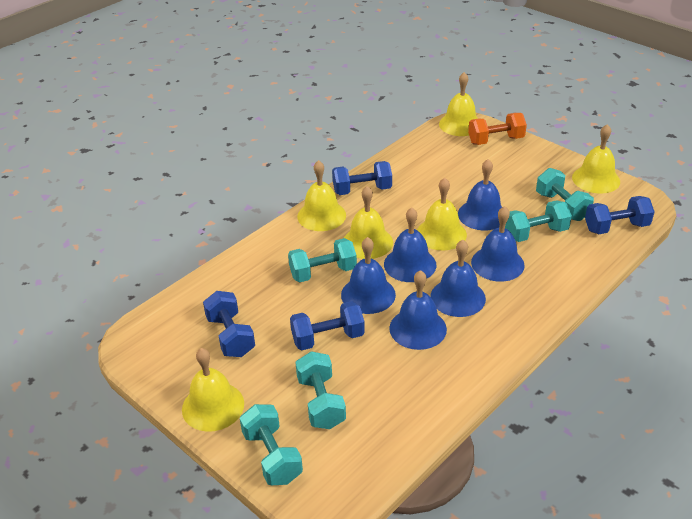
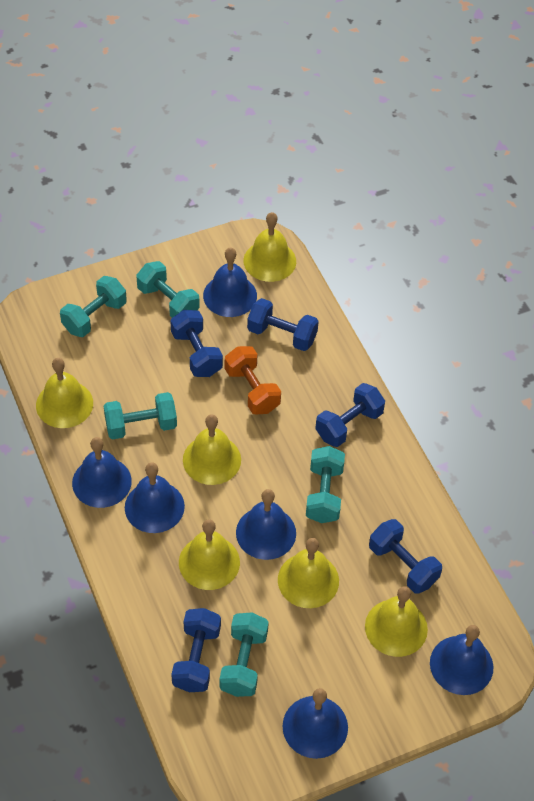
blue dumbbell: 4 -> 5

